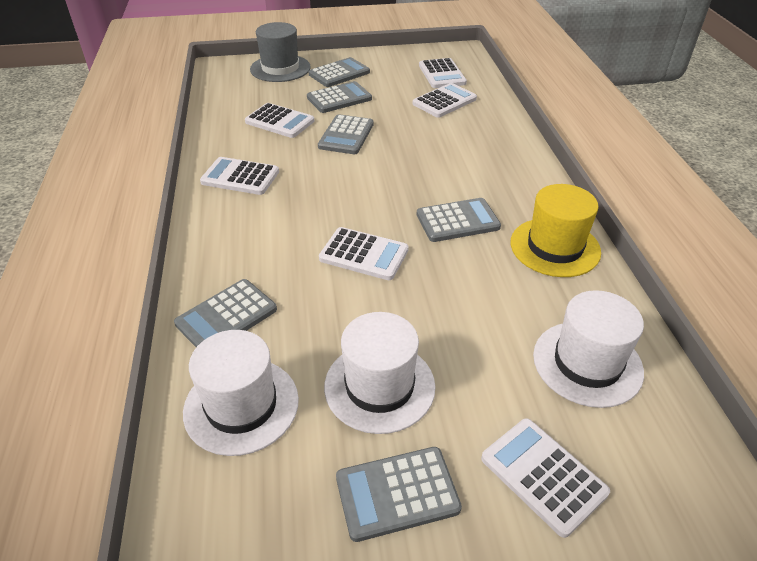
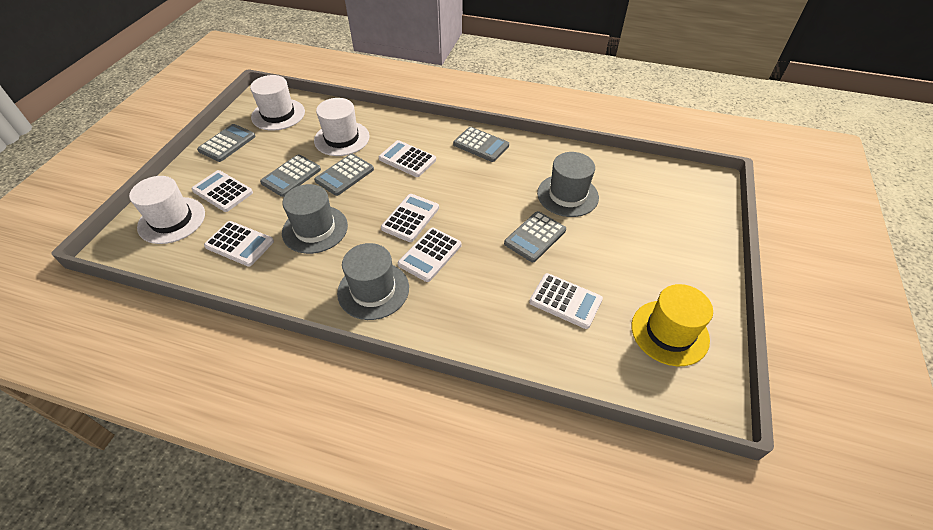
grey calculator: 6 -> 5
grey hat: 1 -> 3

